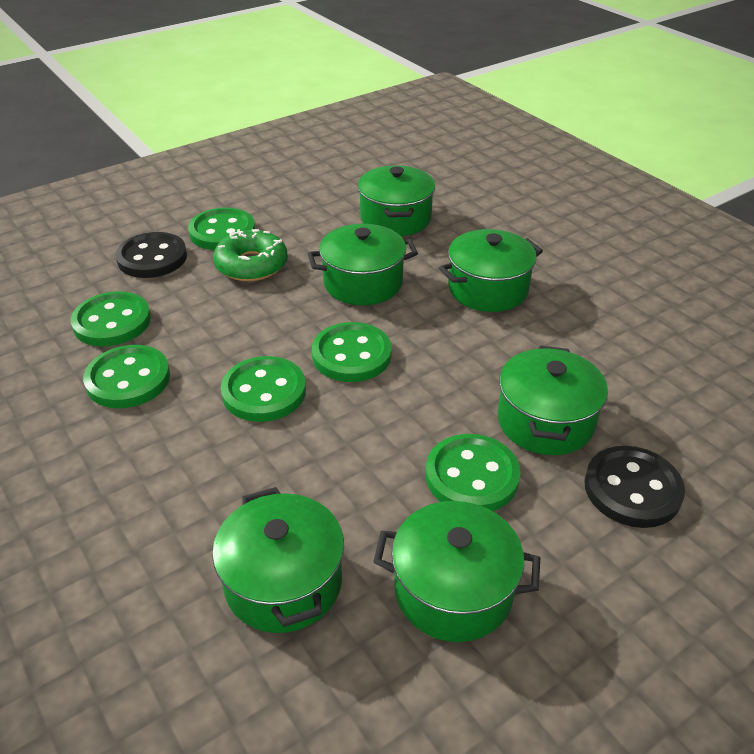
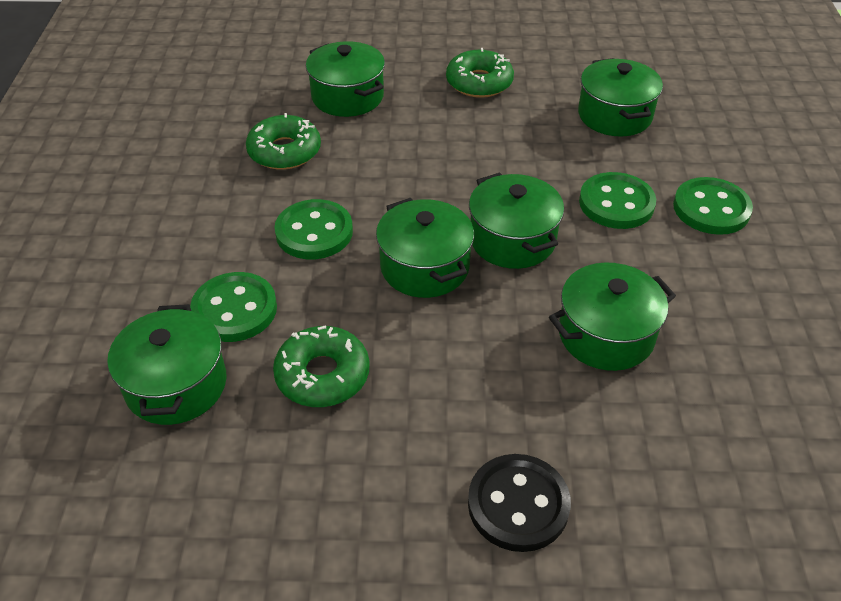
black button: 2 -> 1
green button: 6 -> 4
green donut: 1 -> 3

